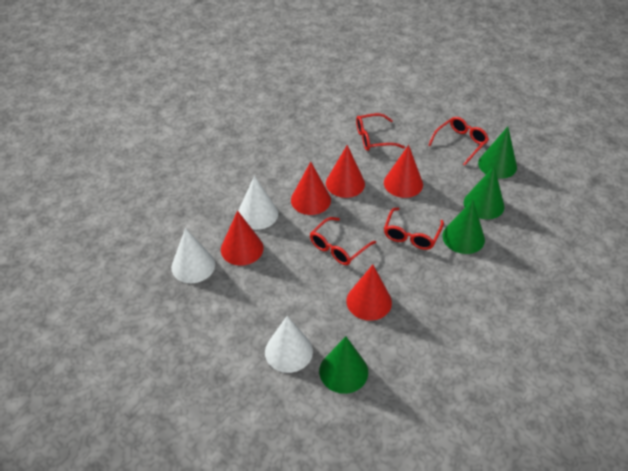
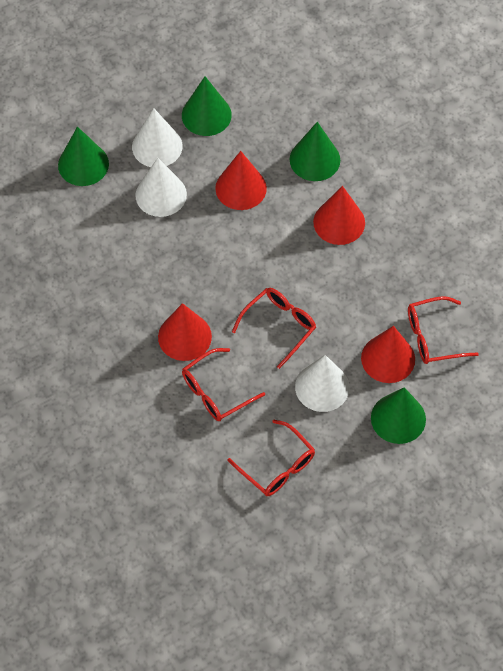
red cone: 5 -> 4

